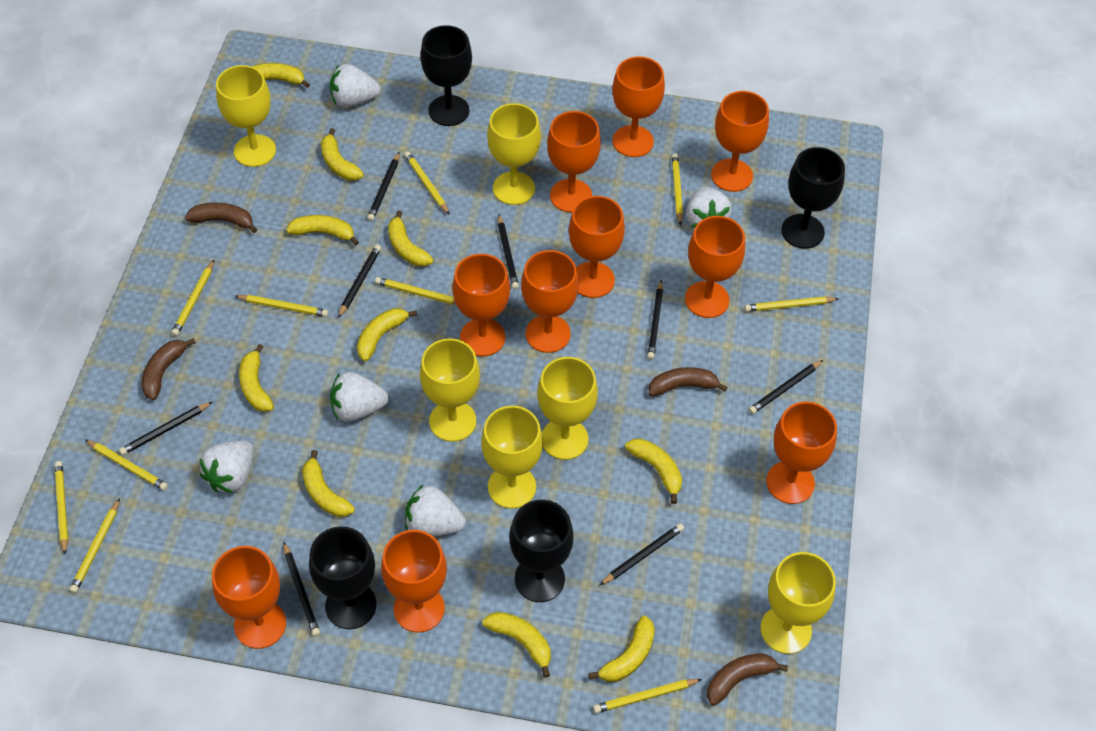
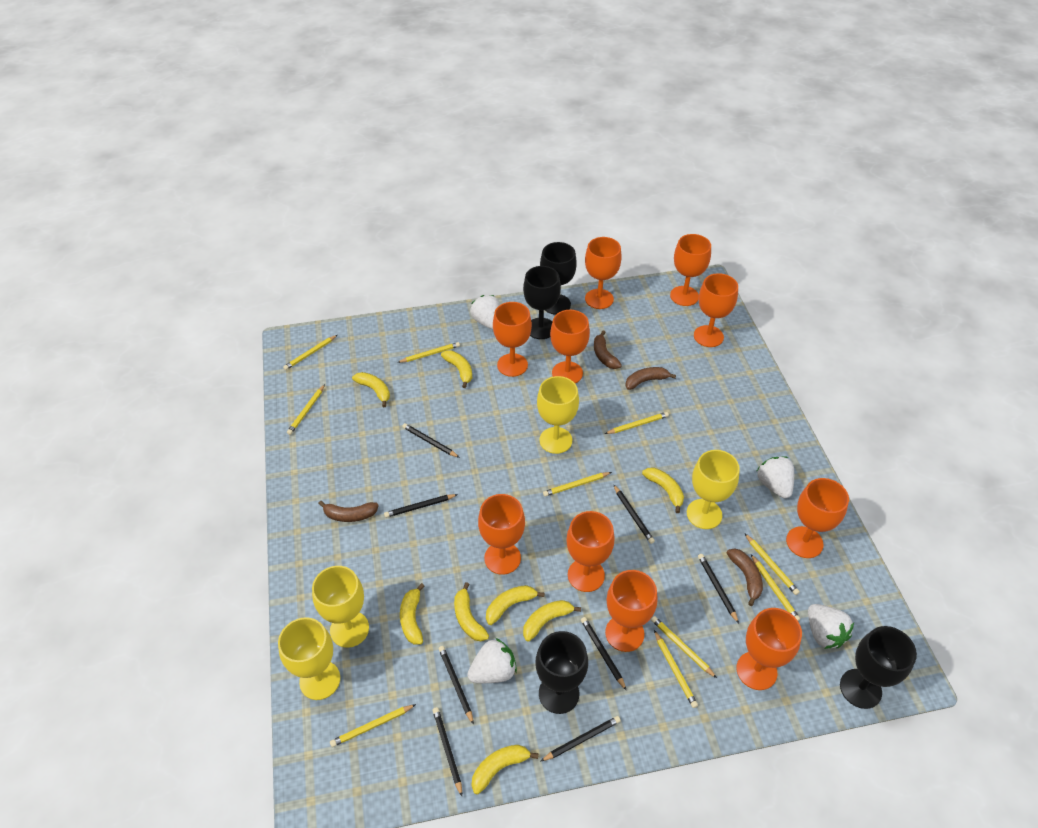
white strawberry: 5 -> 4
yellow banana: 10 -> 8
yellow goblet: 6 -> 4

